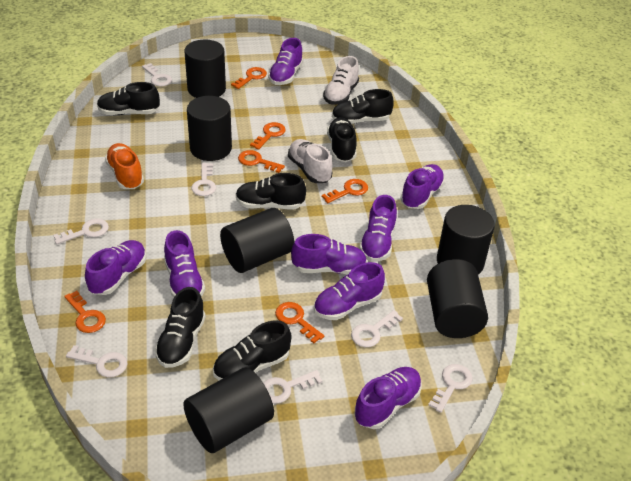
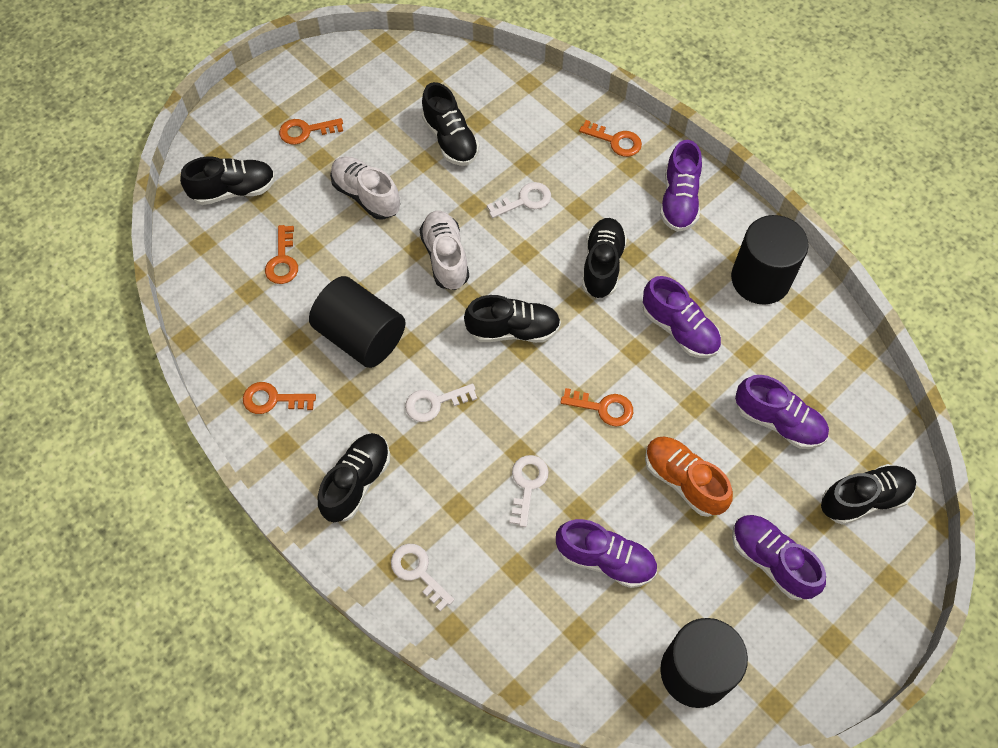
black cylinder: 6 -> 3
orange key: 6 -> 5
purple shoe: 8 -> 5
white key: 7 -> 4

